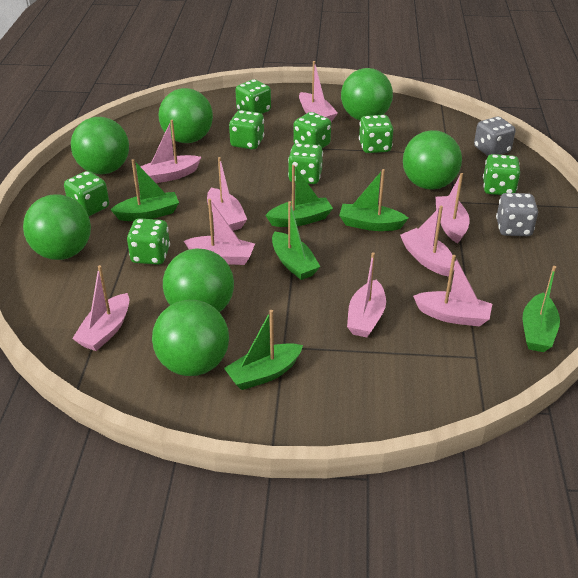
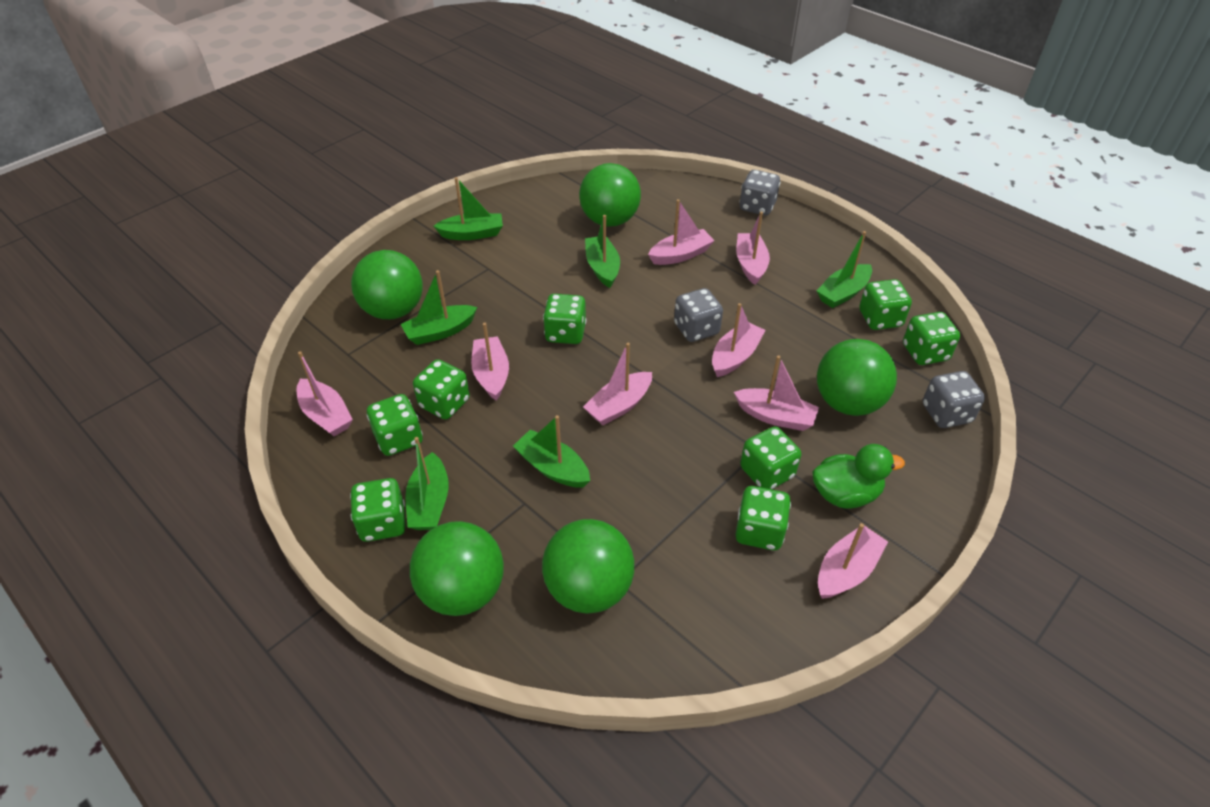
green ball: 7 -> 5
green duck: 0 -> 1
grey dice: 2 -> 3
pink boat: 9 -> 8

